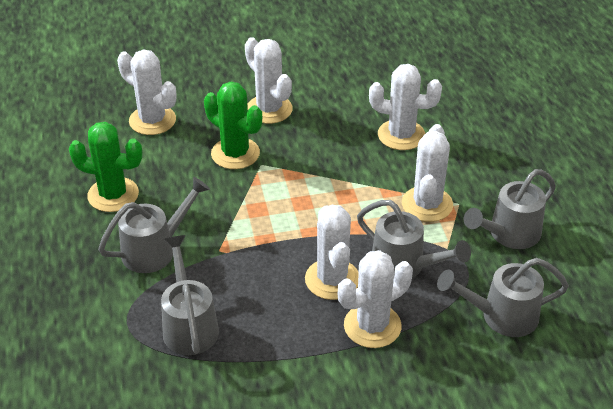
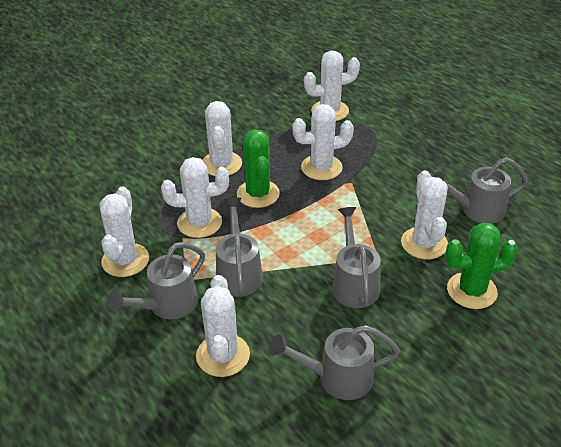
white cactus: 6 -> 7

